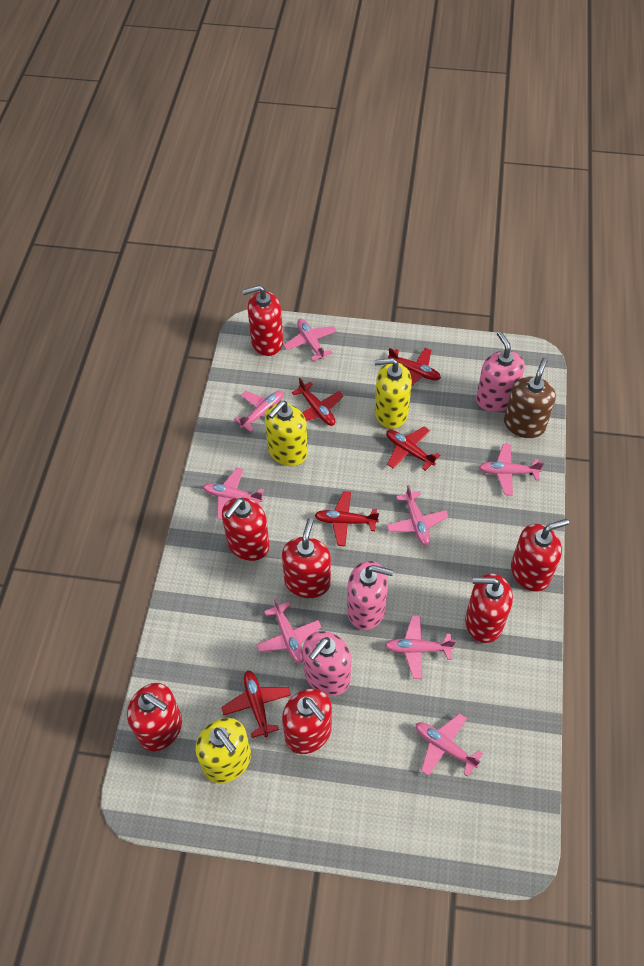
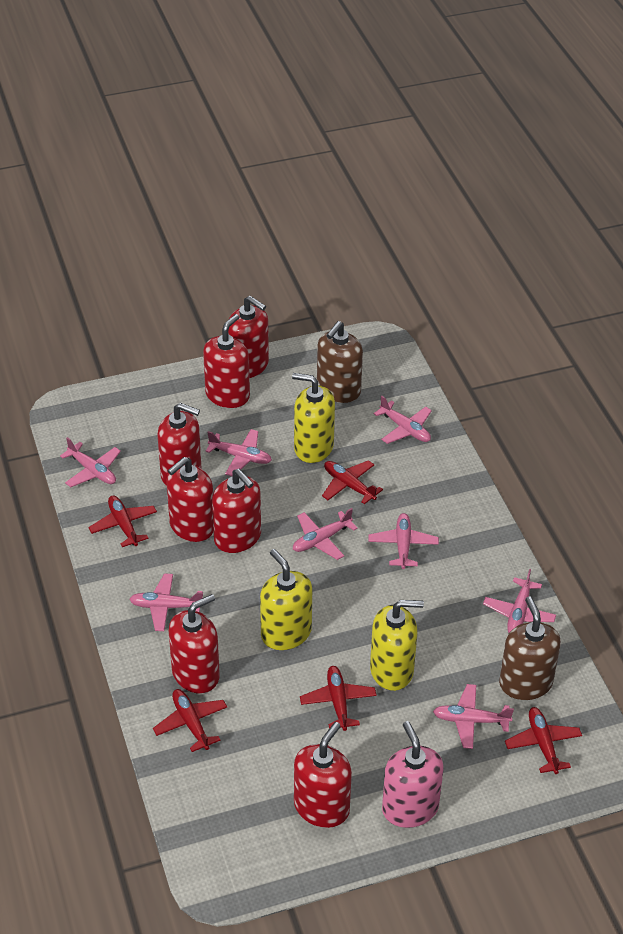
brown soap dispenser: 1 -> 2
pink soap dispenser: 3 -> 1

